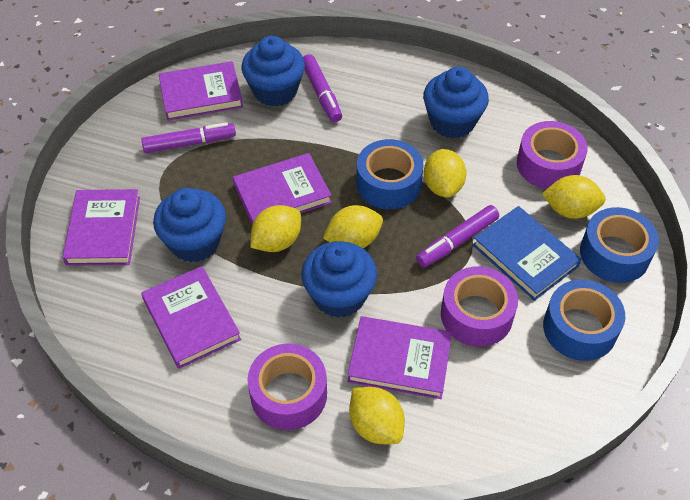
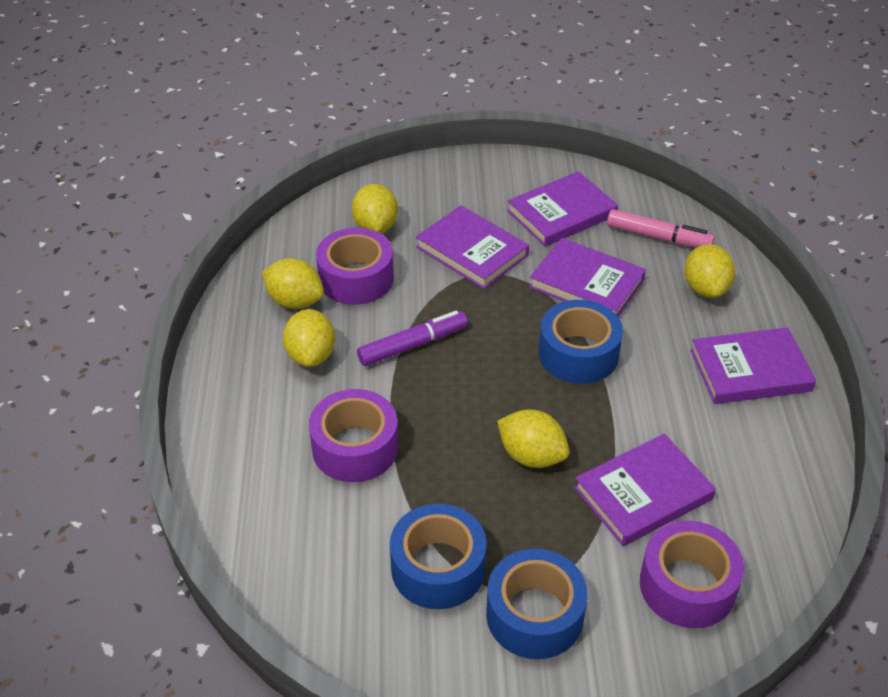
blue book: 1 -> 0
blue cupcake: 4 -> 0
pink marker: 0 -> 1
purple marker: 3 -> 1

